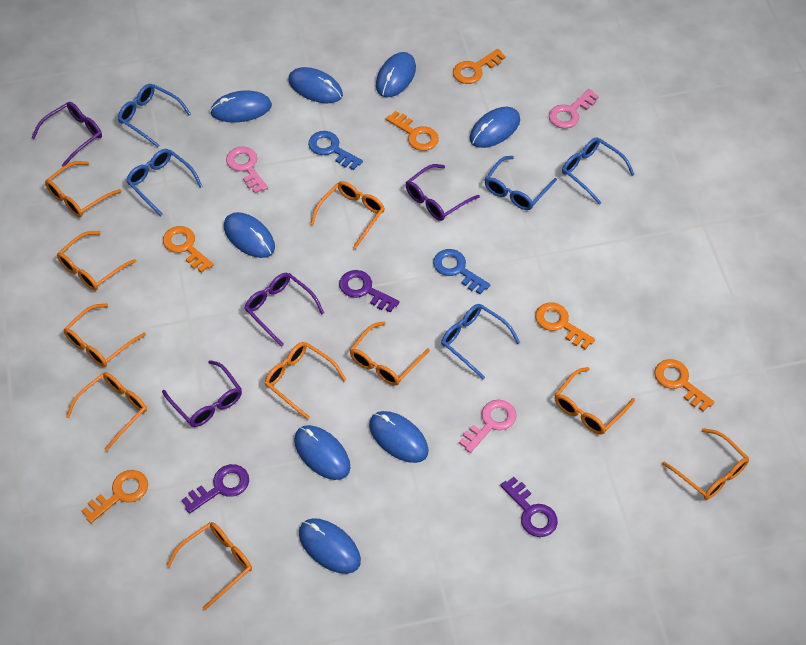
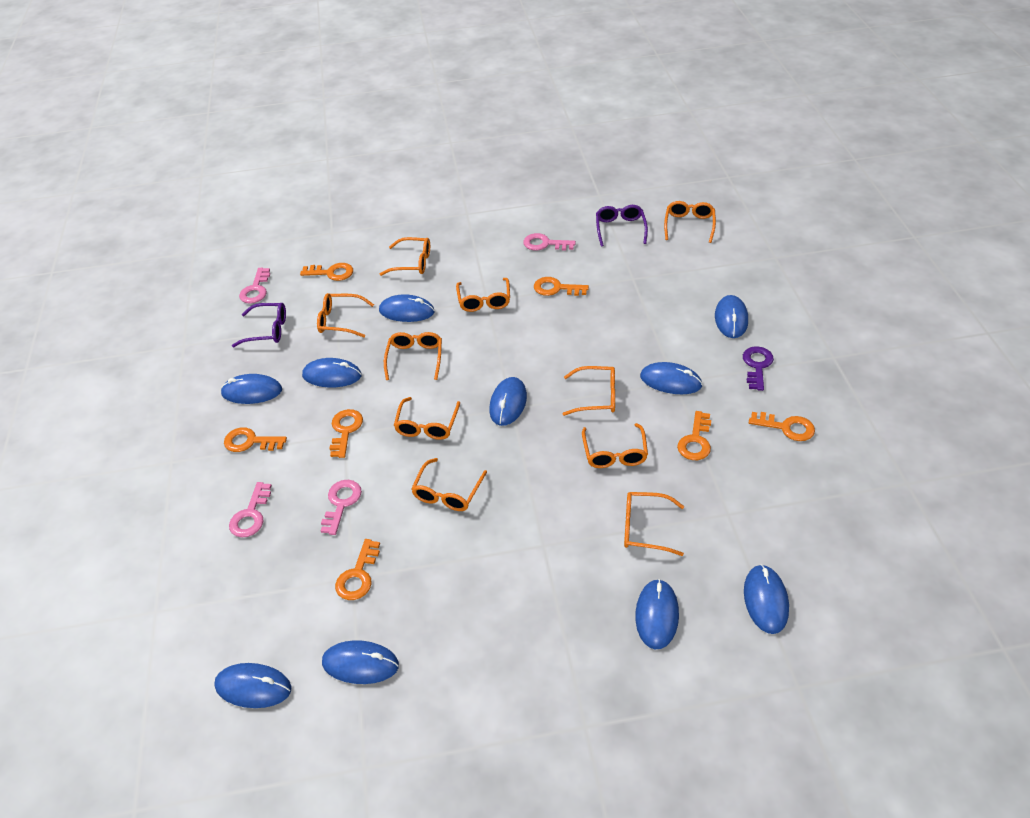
blue glasses: 5 -> 0
blue key: 2 -> 0
blue mouse: 8 -> 10
orange key: 6 -> 7
pink key: 3 -> 4
purple glasses: 4 -> 2
purple key: 3 -> 1

